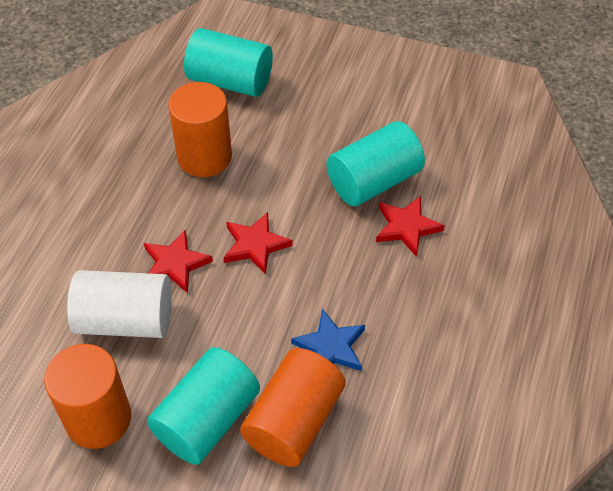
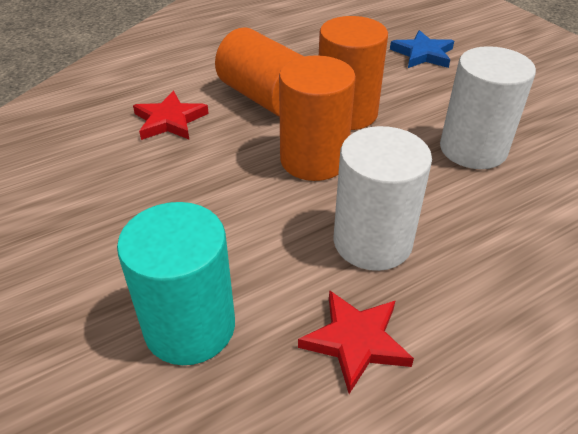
red star: 3 -> 2
turquoise cylinder: 3 -> 1
white cylinder: 1 -> 2

